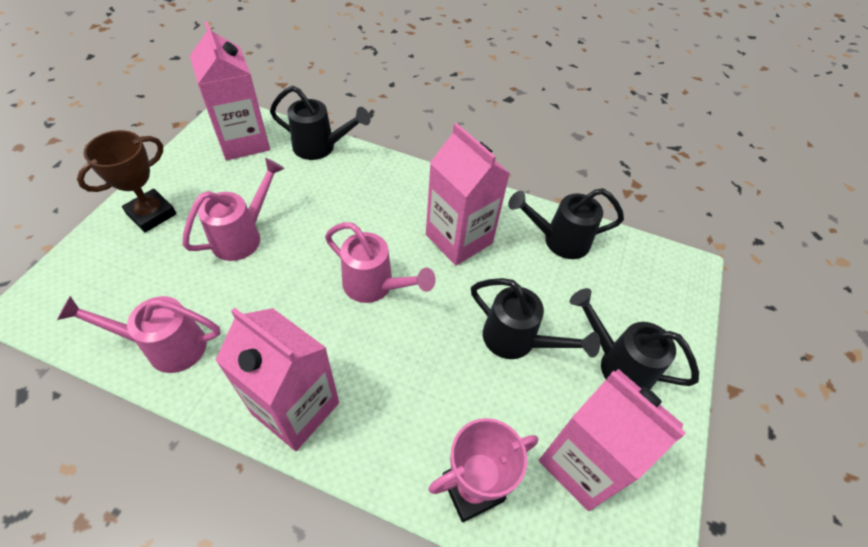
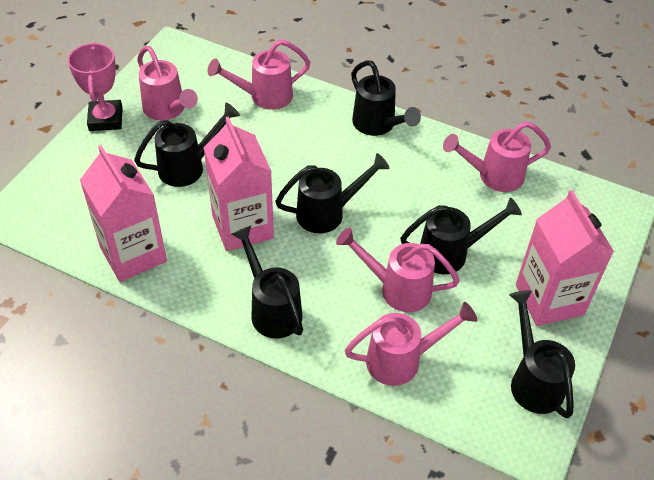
black watering can: 4 -> 6
brown trophy: 1 -> 0
pink carton: 4 -> 3
pink watering can: 3 -> 5

